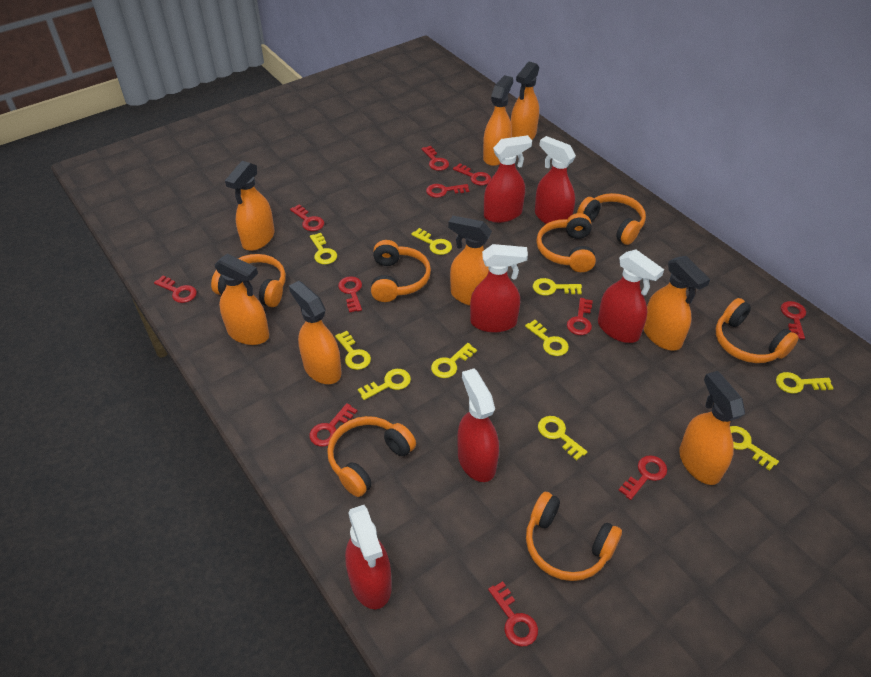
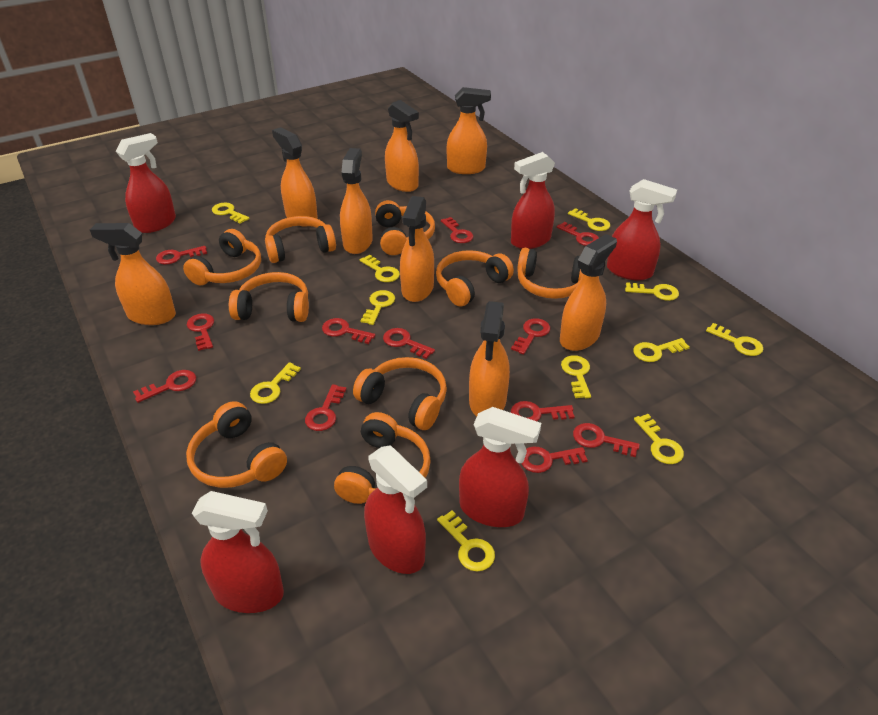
orange headphones: 7 -> 9
red key: 11 -> 12
yellow key: 10 -> 11

